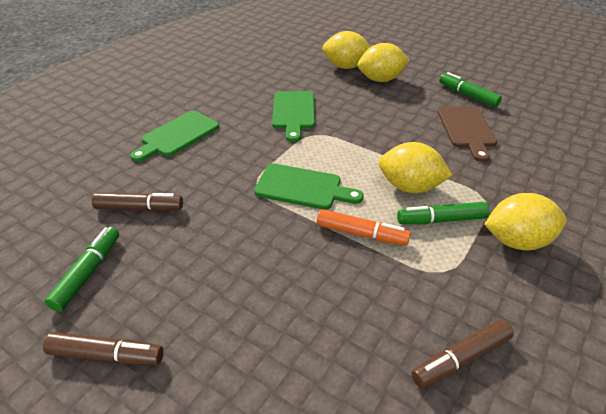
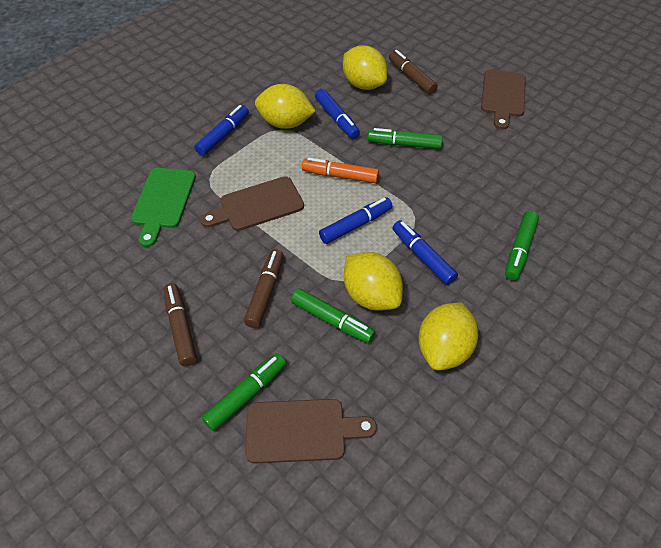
blue marker: 0 -> 4
brown cutting board: 1 -> 3
green cutting board: 3 -> 1
green marker: 3 -> 4

